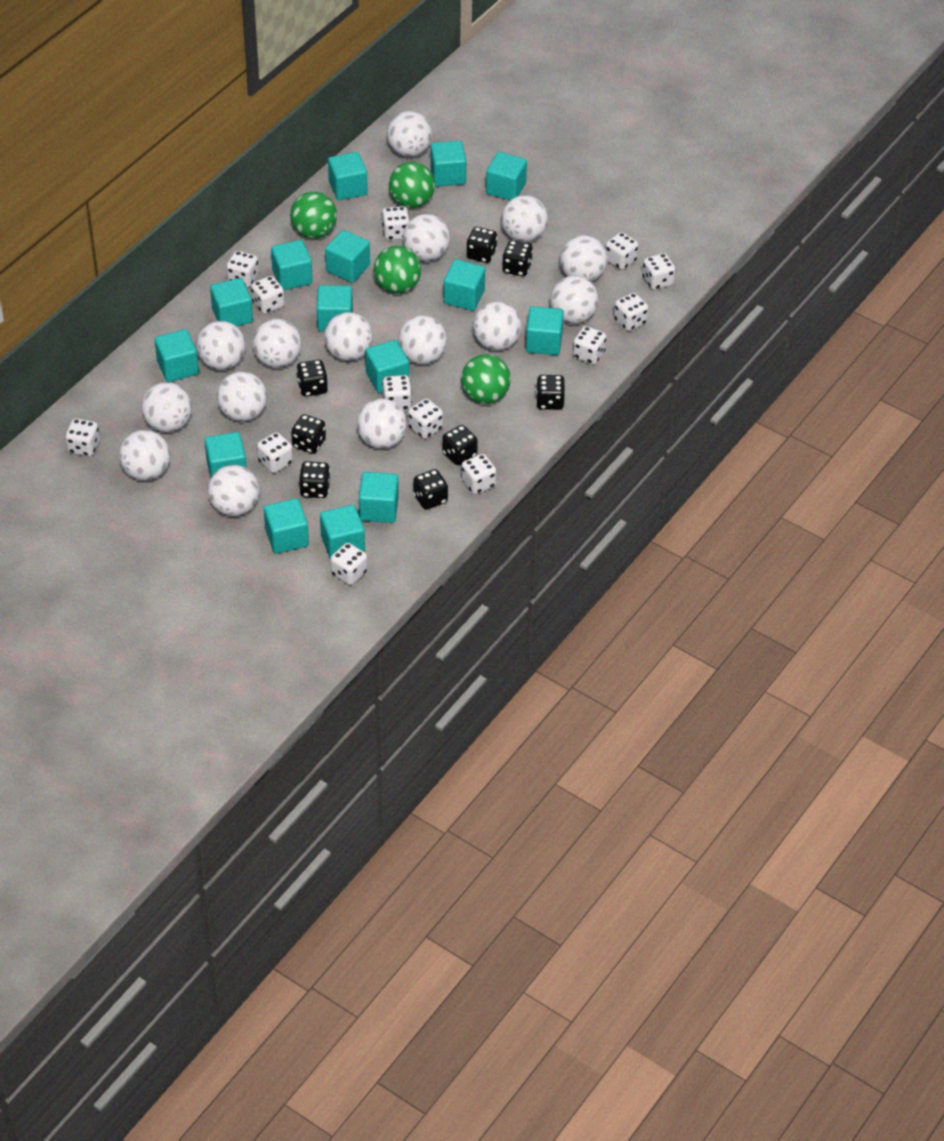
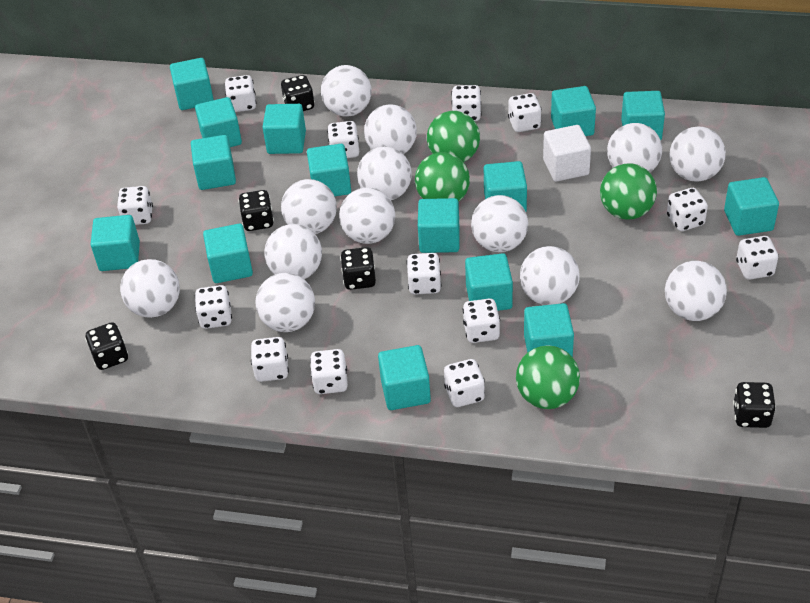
black dice: 8 -> 5
white ball: 15 -> 13
white cube: 0 -> 1

